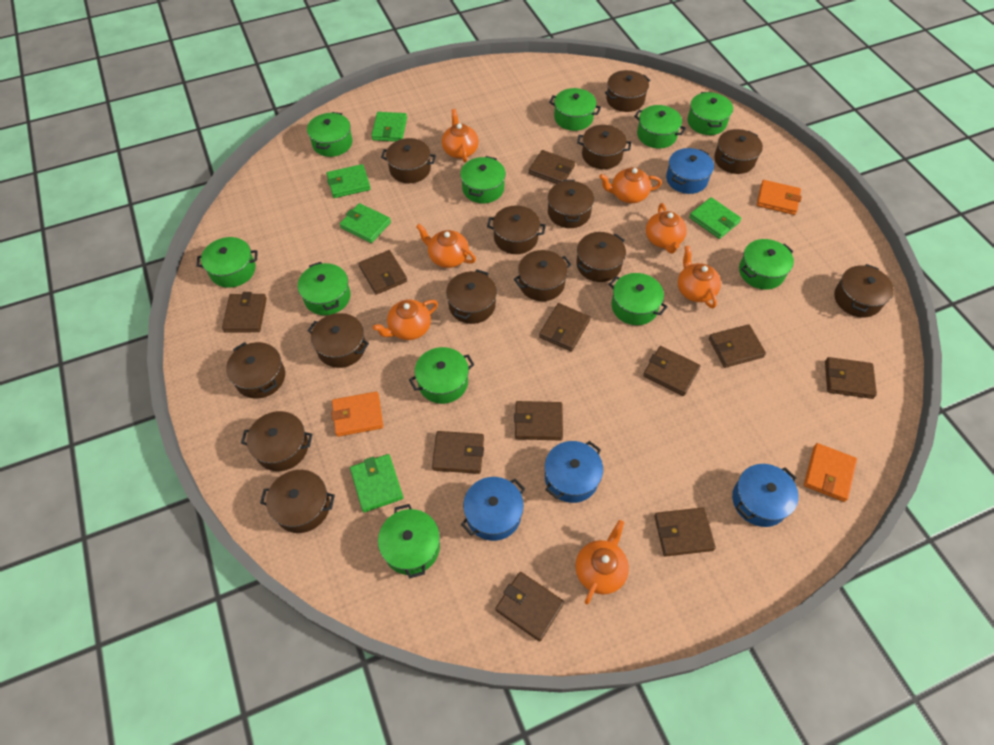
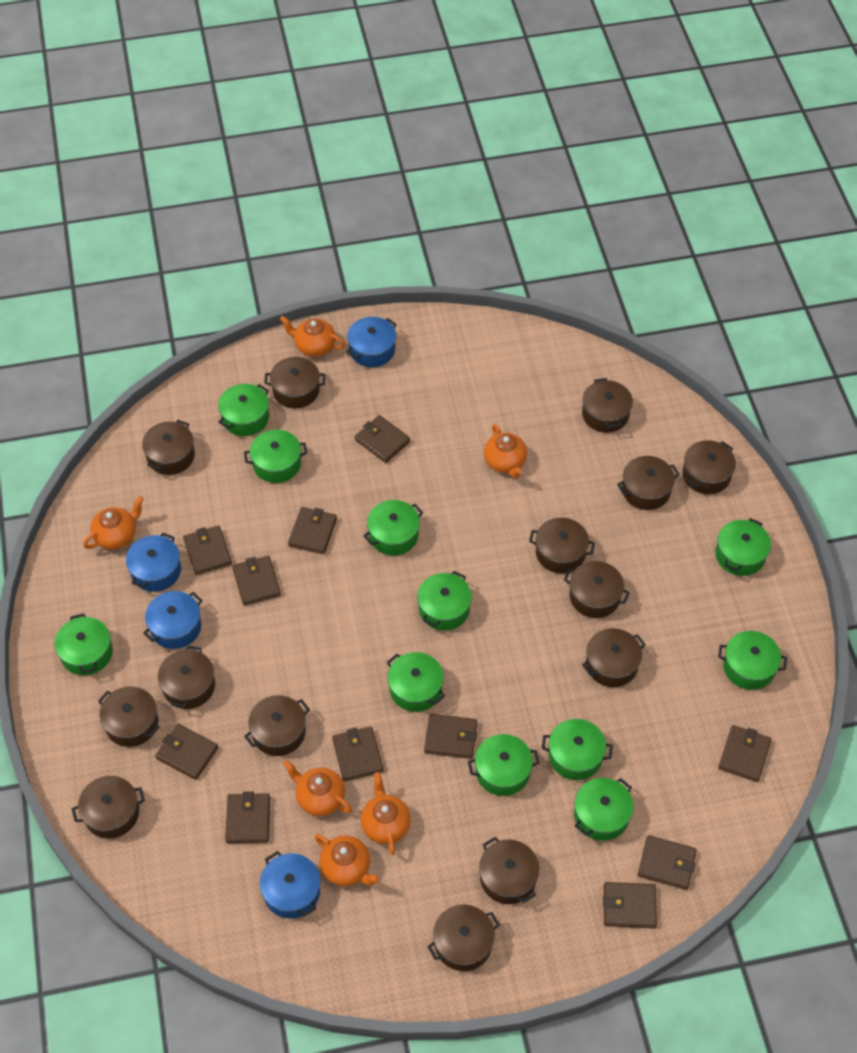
green wallet: 5 -> 0
orange teapot: 7 -> 6
orange wallet: 3 -> 0

